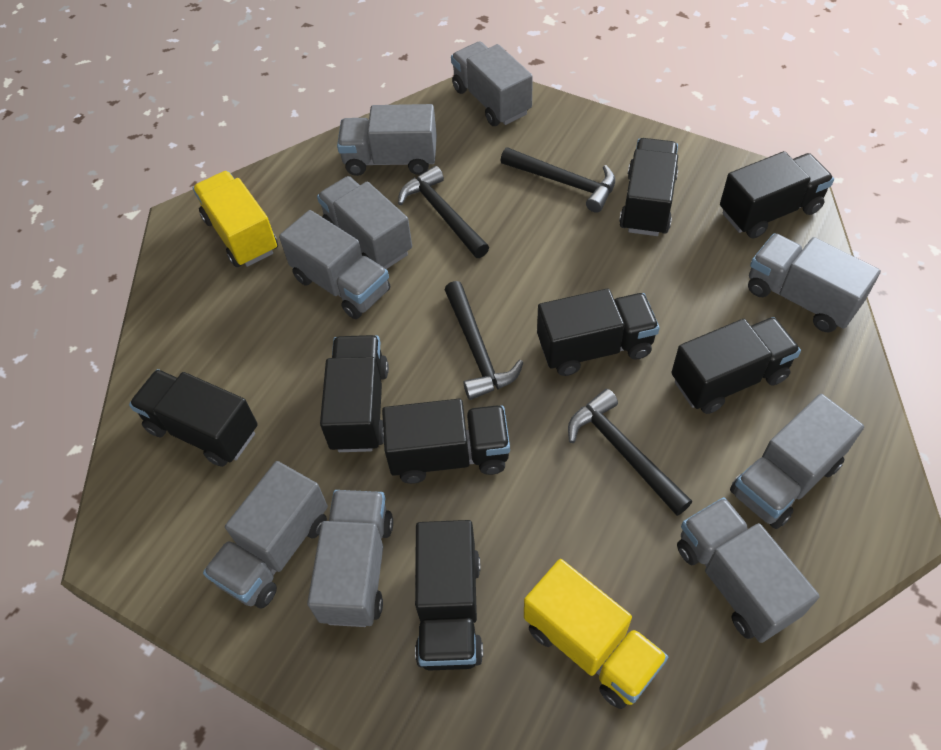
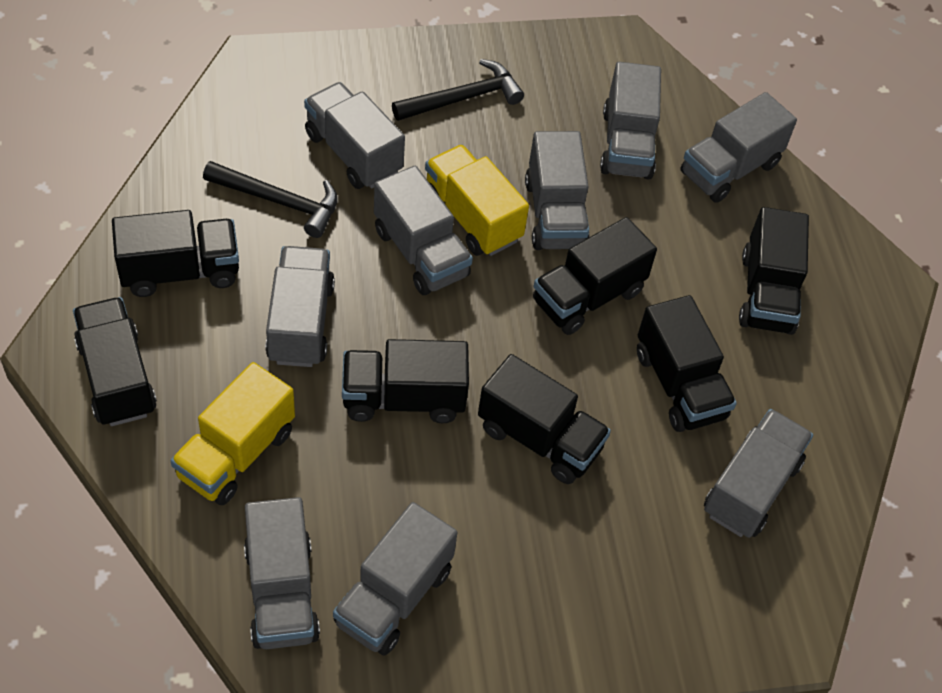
black hammer: 4 -> 2
black truck: 8 -> 7

